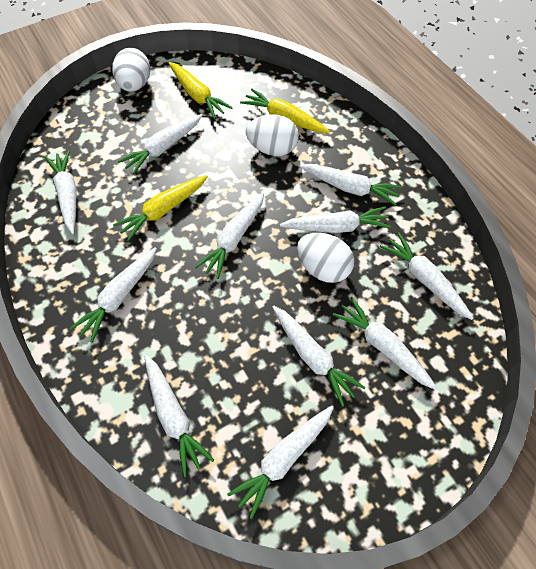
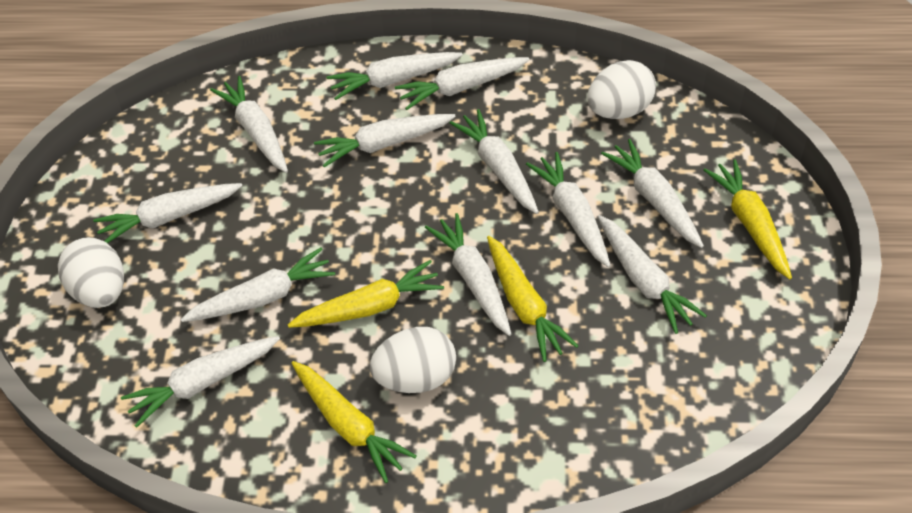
white carrot: 11 -> 12
yellow carrot: 3 -> 4

